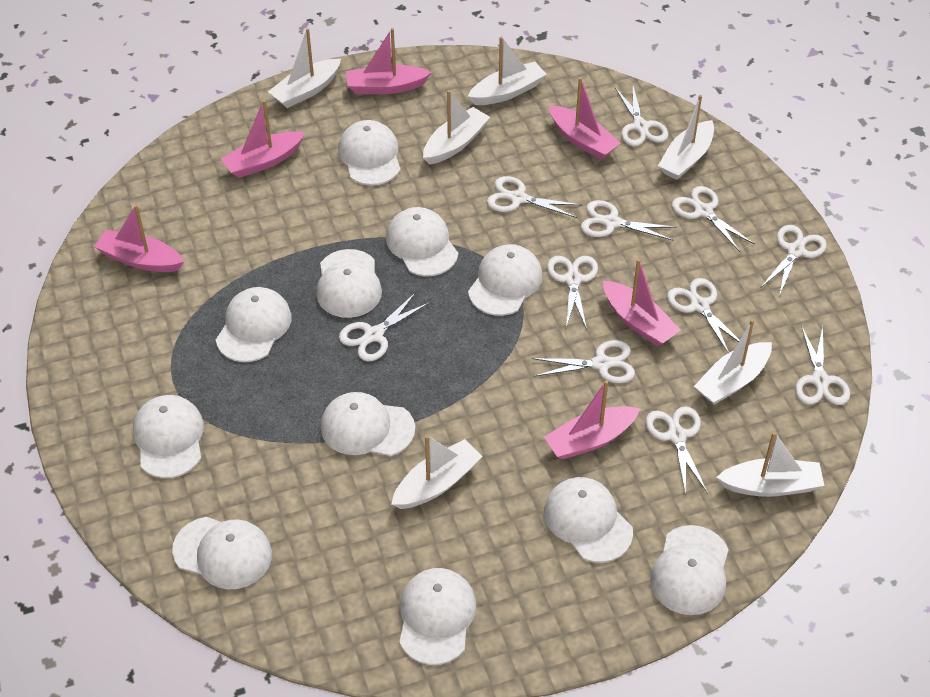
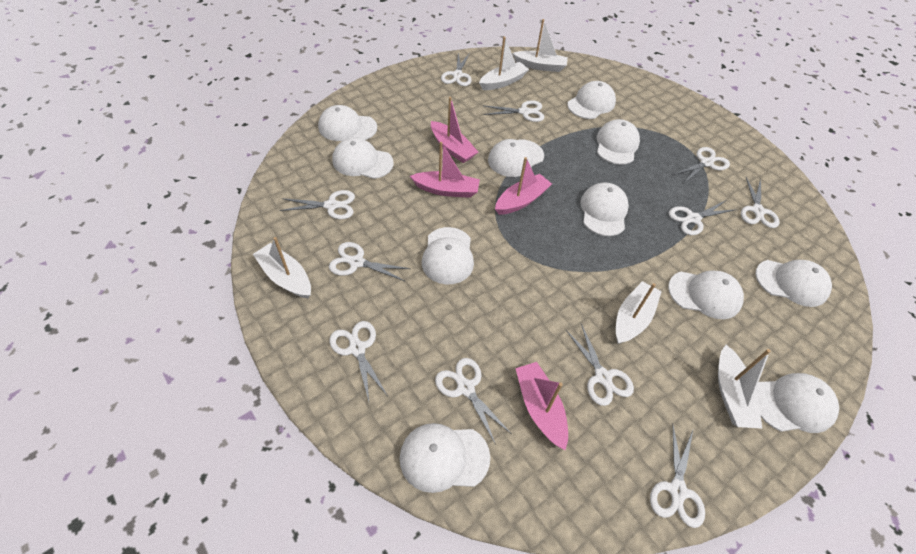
pink boat: 6 -> 4
white boat: 7 -> 5

